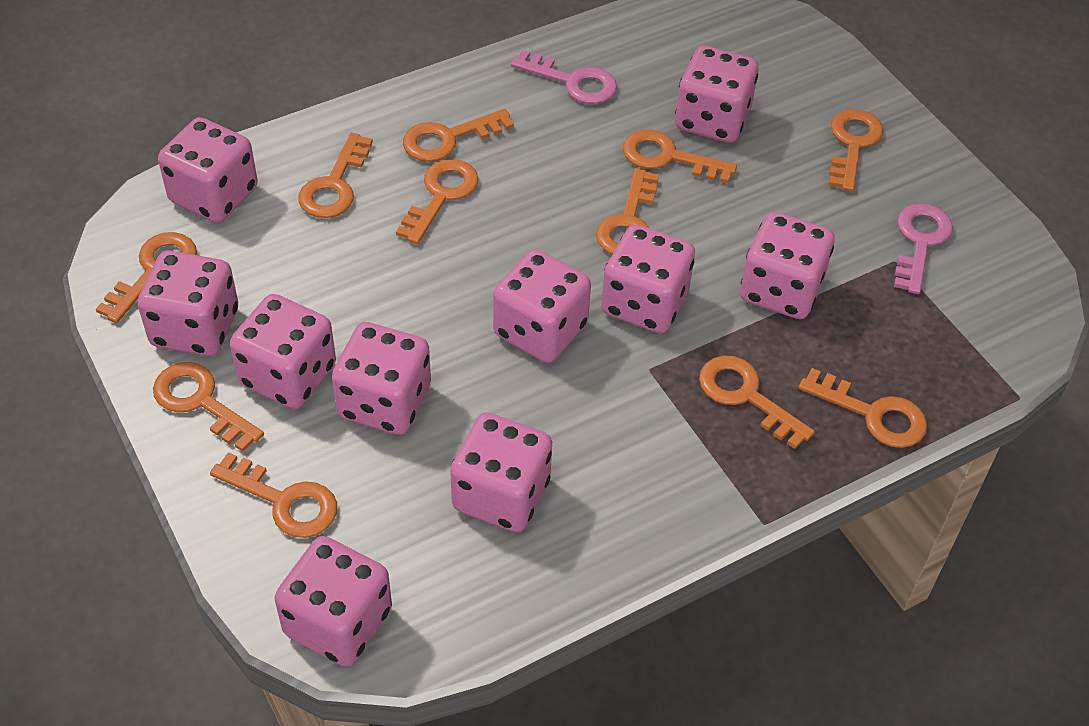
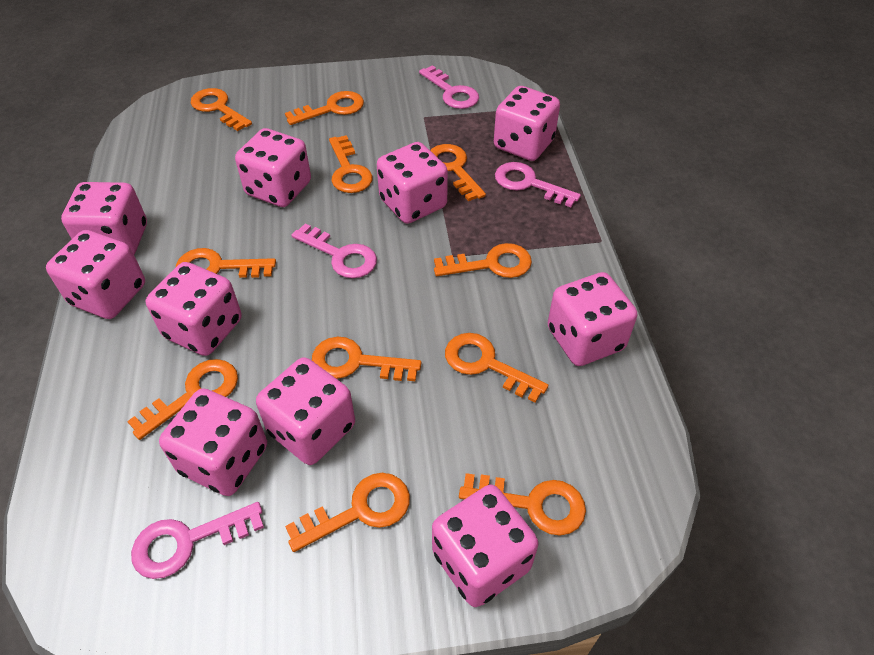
pink key: 2 -> 4

